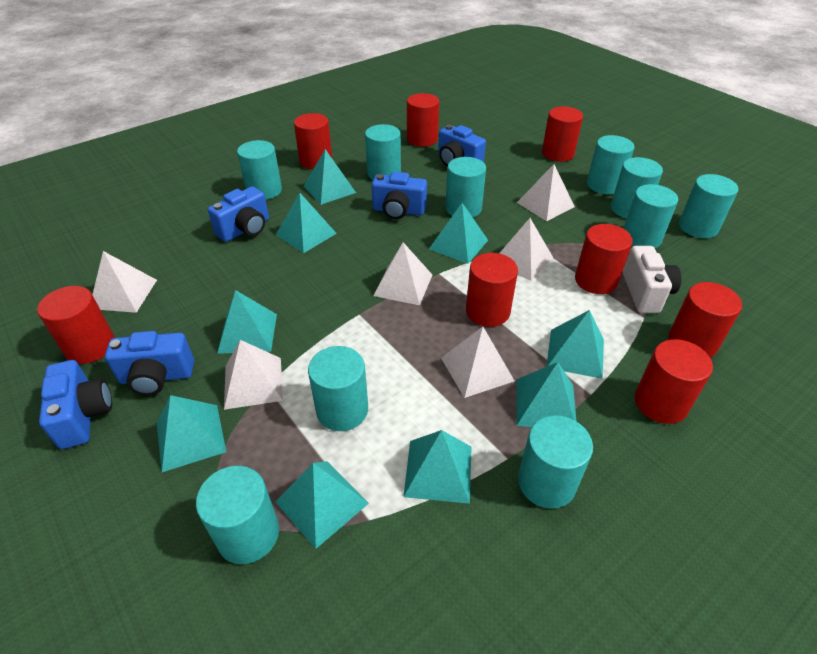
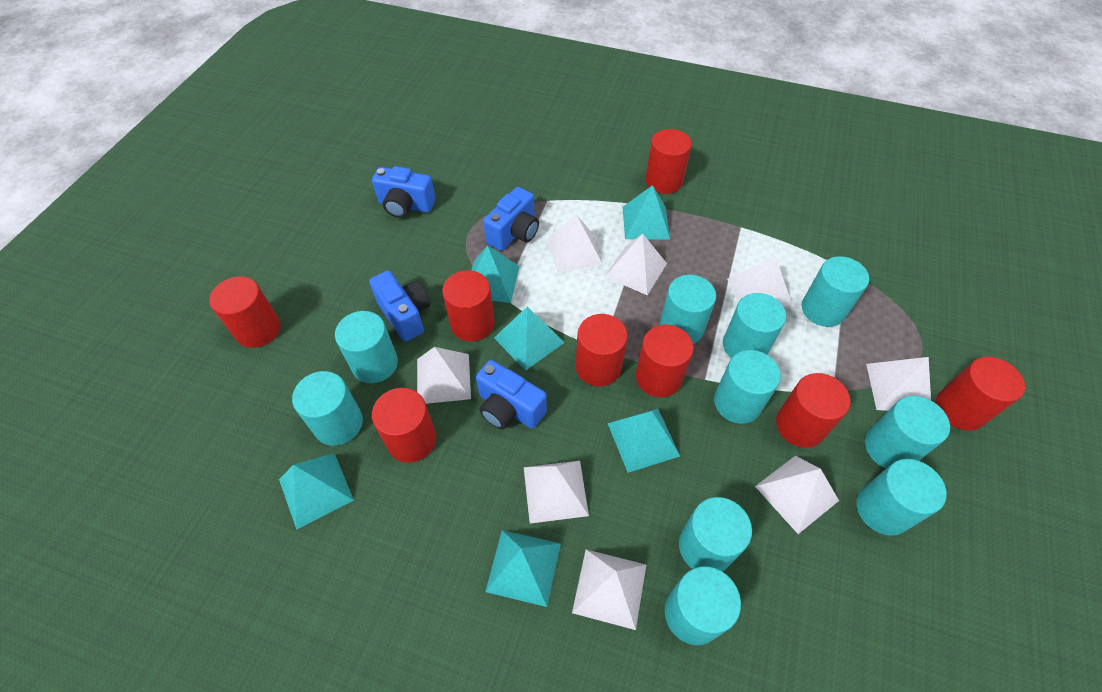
blue camera: 5 -> 4
turquoise pyramid: 9 -> 6
white camera: 1 -> 0
white pyramid: 6 -> 8

